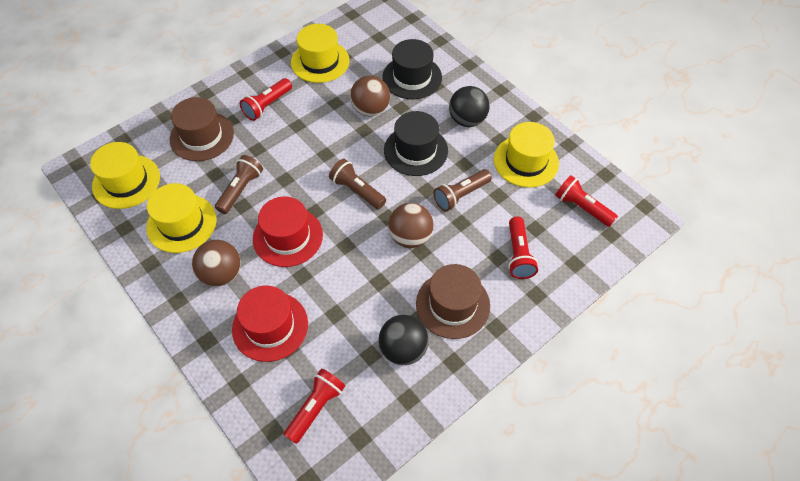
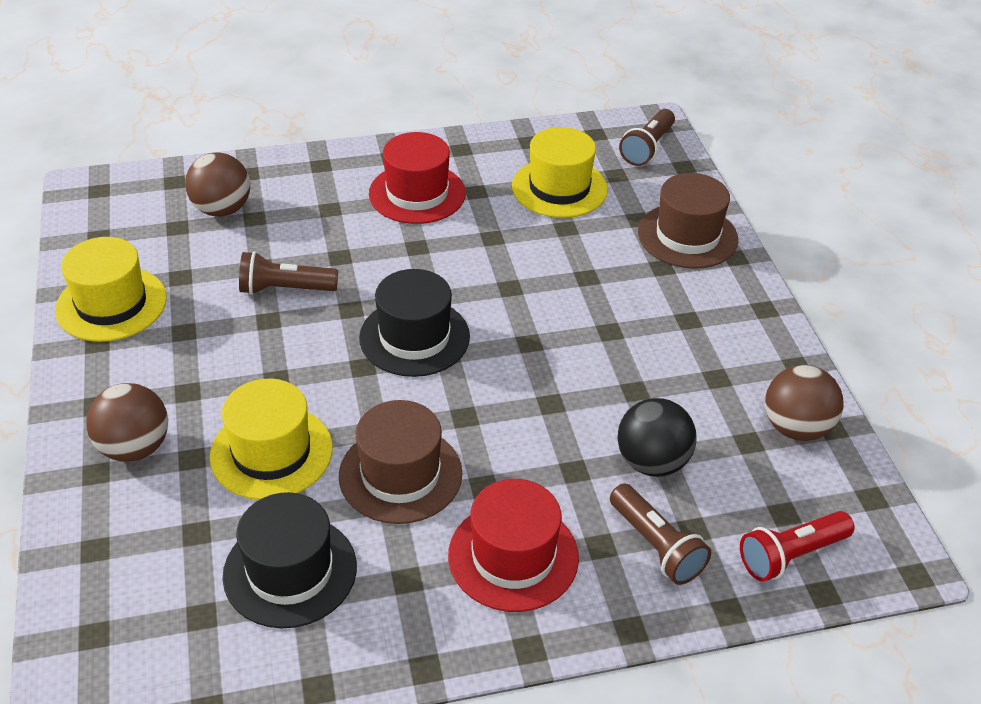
black ball: 2 -> 1
red flashlight: 4 -> 1
yellow hat: 4 -> 3

